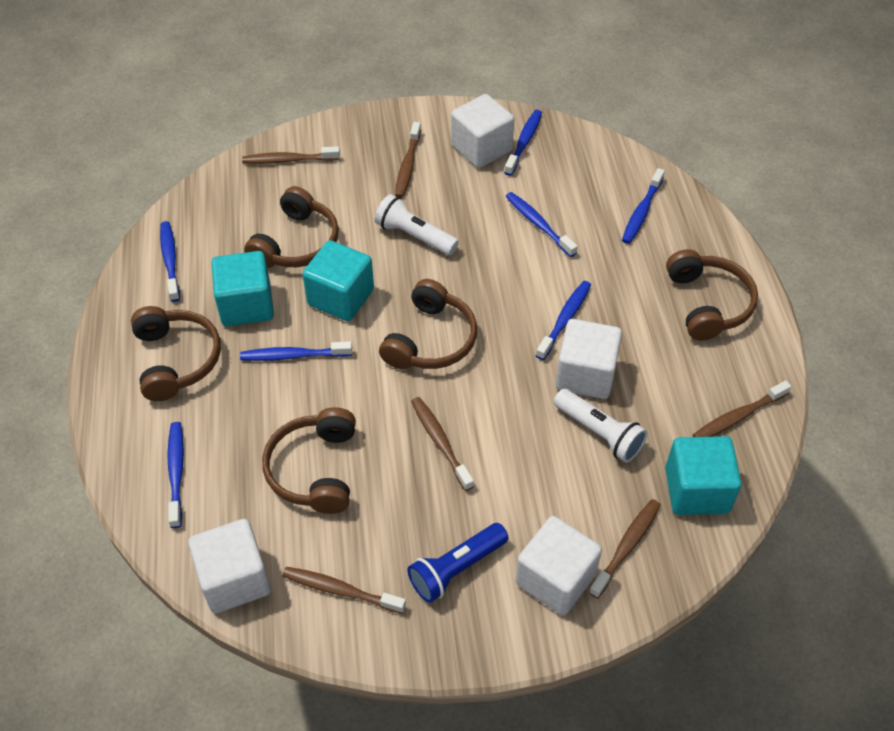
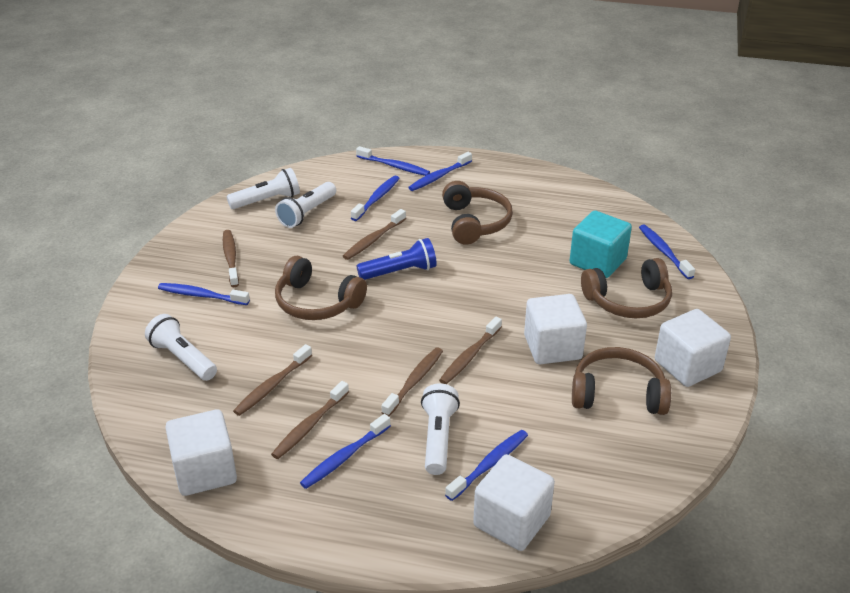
brown headphones: 5 -> 4
turquoise cube: 3 -> 1
white flashlight: 2 -> 4

